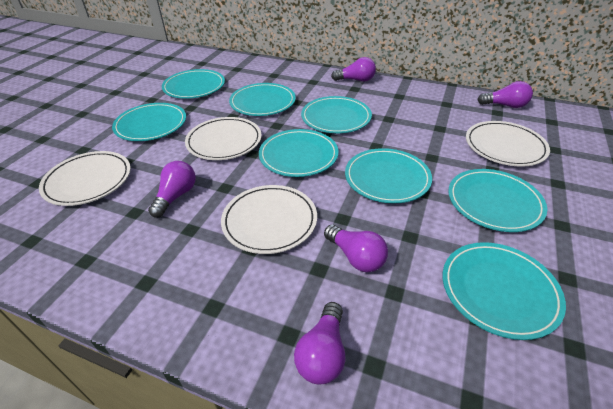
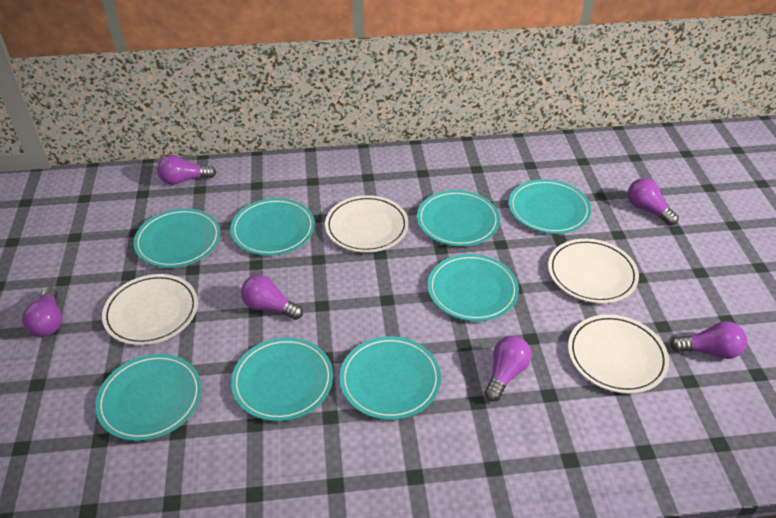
purple light bulb: 5 -> 6

